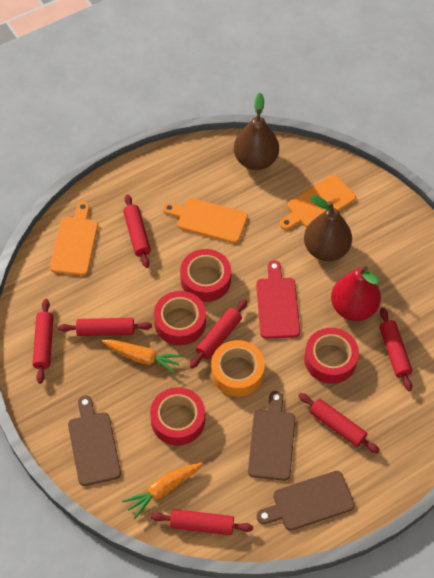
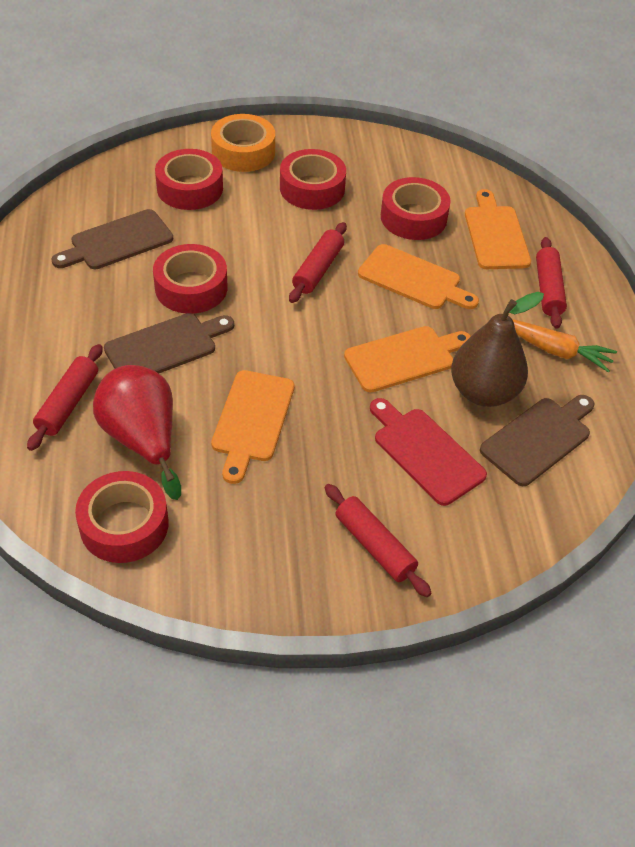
brown pear: 2 -> 1
orange carrot: 2 -> 1
orange cutting board: 3 -> 4
red rolling pin: 7 -> 4
red tape: 4 -> 5

